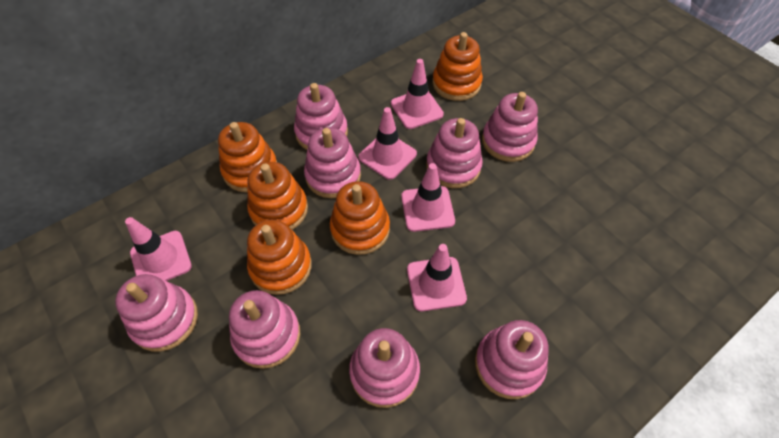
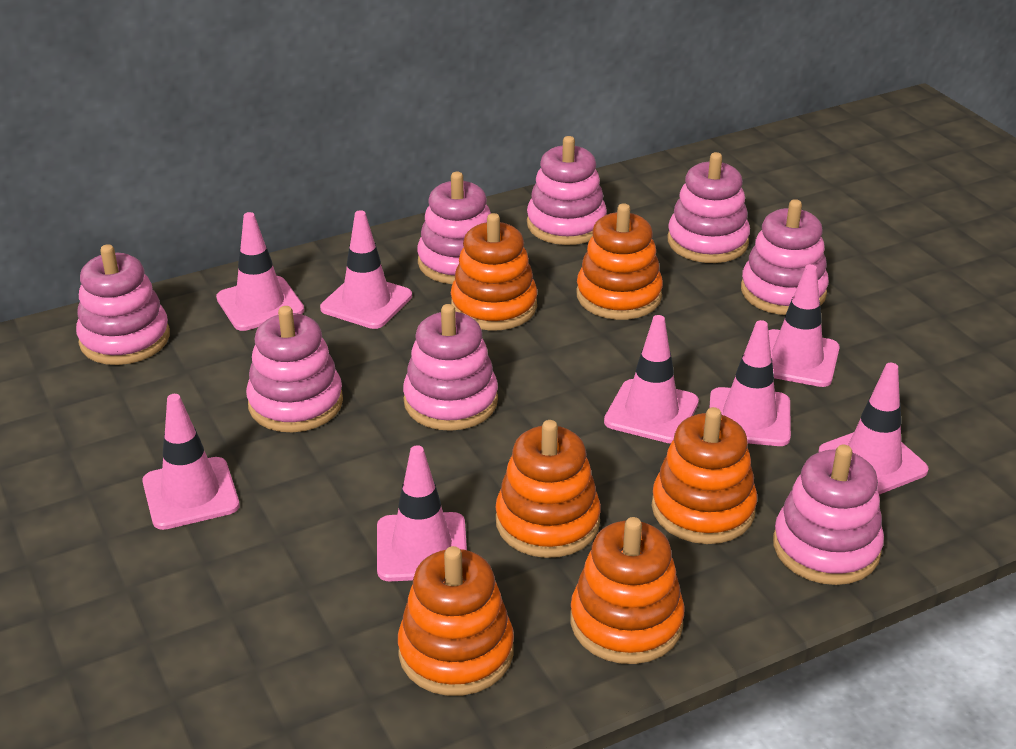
orange stacking toy: 5 -> 6
pink traffic cone: 5 -> 8

